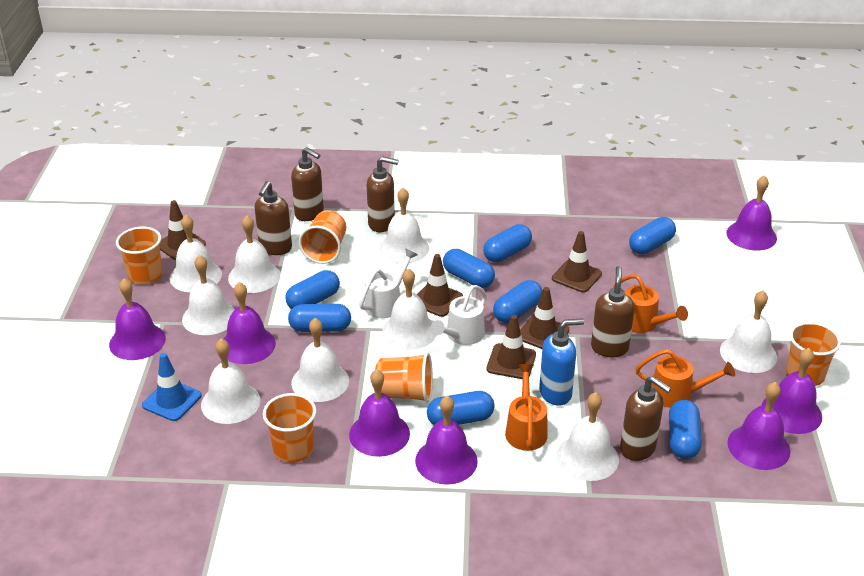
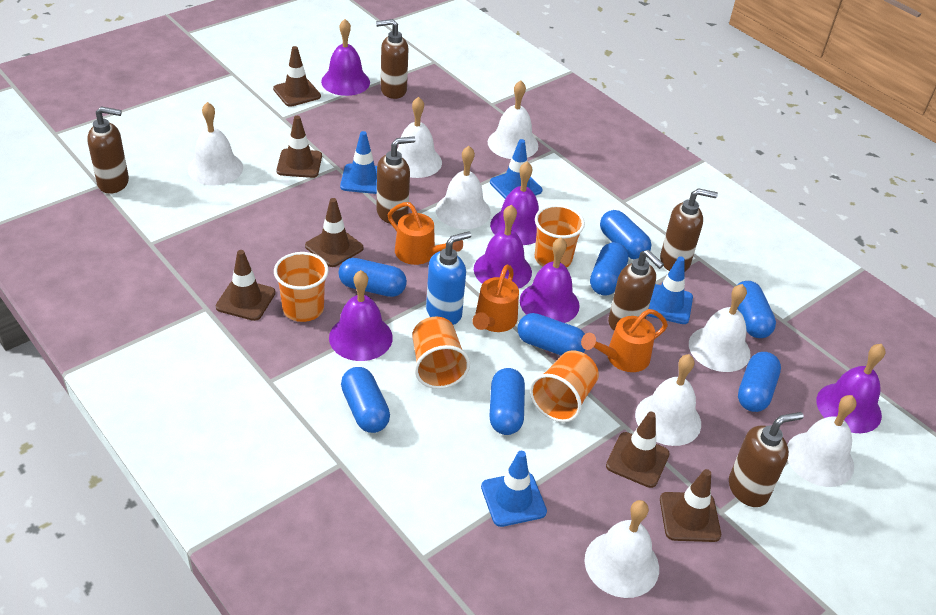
blue traffic cone: 1 -> 4
brown soap dispenser: 5 -> 6
brown traffic cone: 5 -> 6
orange cup: 5 -> 4
purple bell: 7 -> 6
white bell: 9 -> 8
white watering can: 2 -> 0

